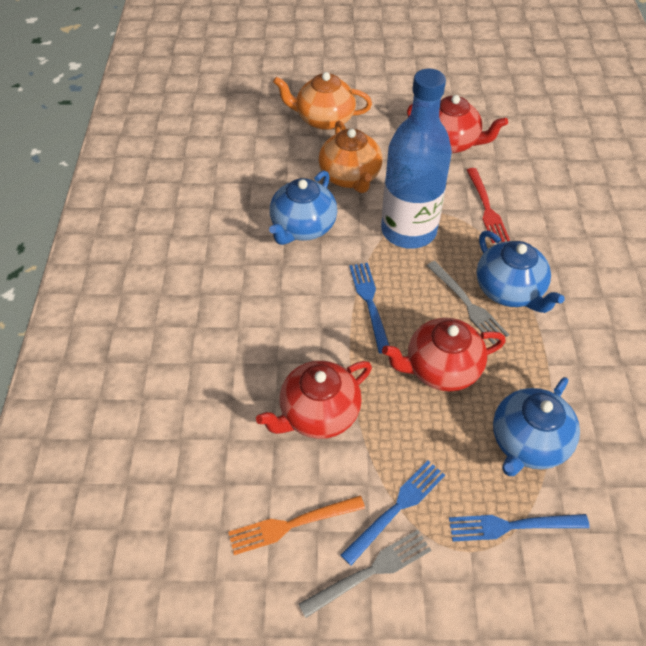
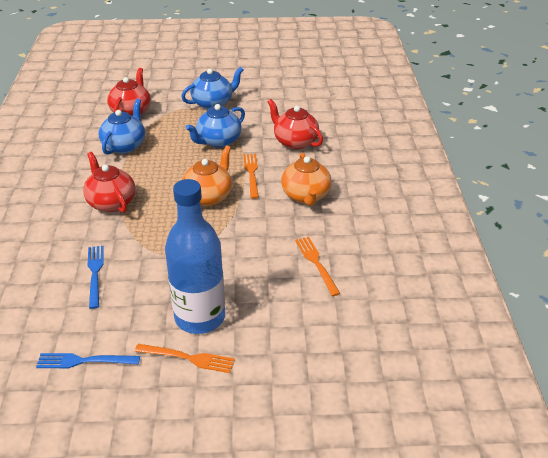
blue fork: 3 -> 2
grey fork: 2 -> 0
orange fork: 1 -> 3
red fork: 1 -> 0

